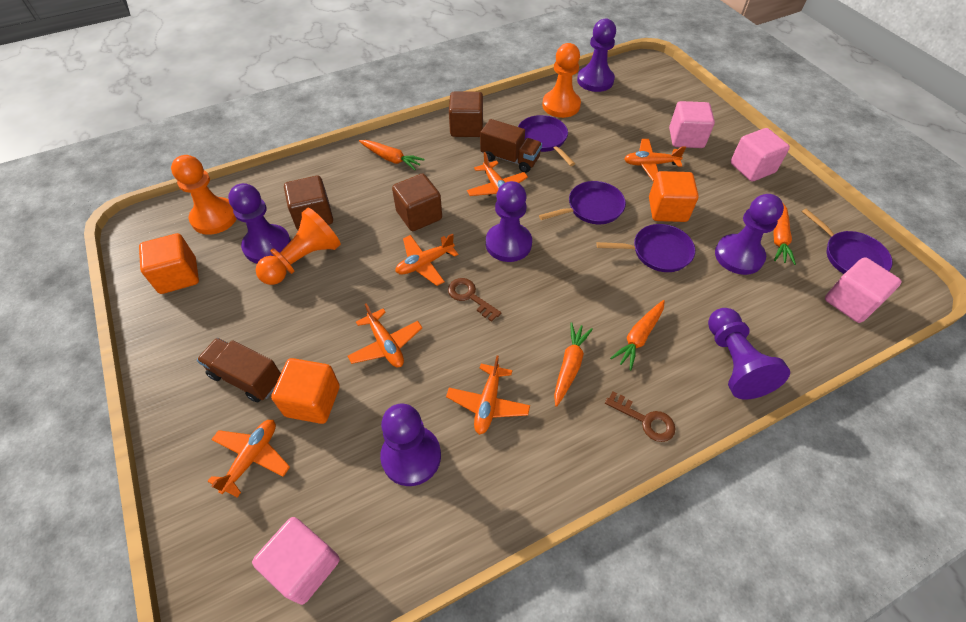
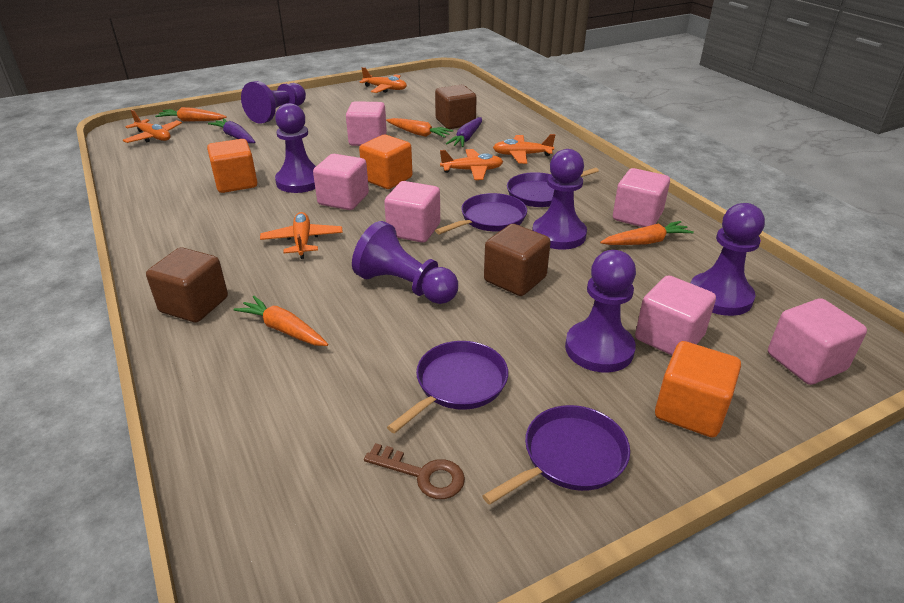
brown key: 2 -> 1
brown truck: 2 -> 0
orange pawn: 3 -> 0
orange plane: 6 -> 5
pink cube: 4 -> 6
purple carrot: 0 -> 2

